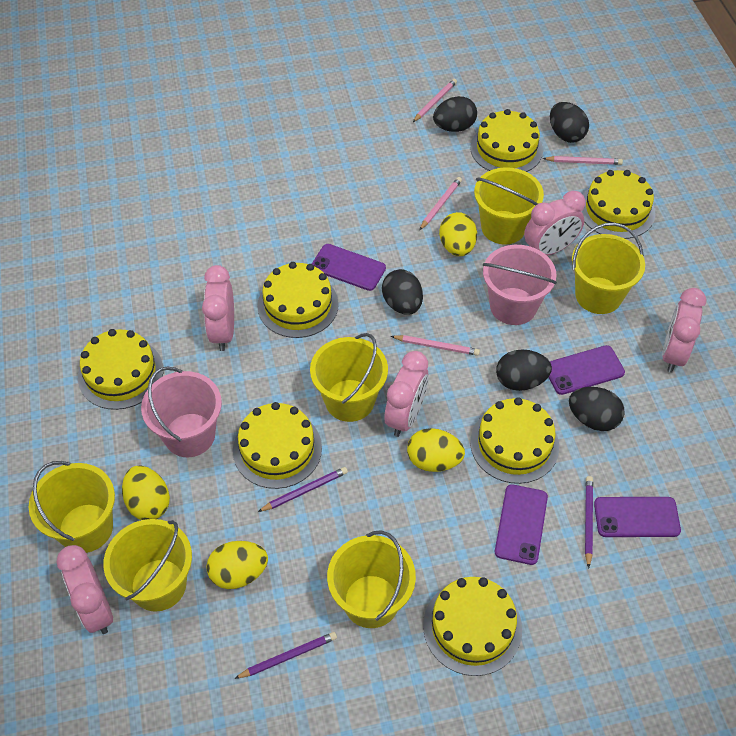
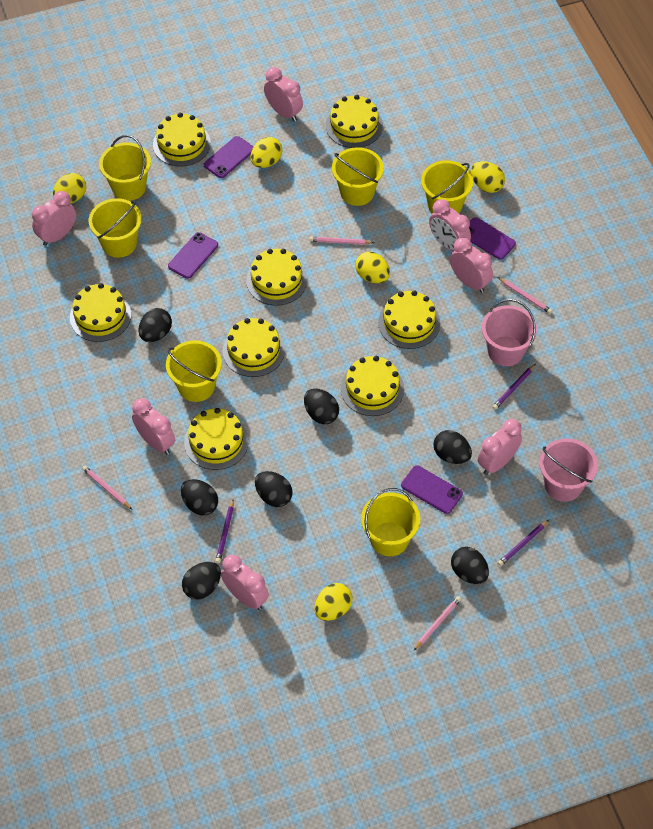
black egg: 5 -> 7
pink clock: 5 -> 7
yellow cake: 7 -> 8
yellow egg: 4 -> 5

